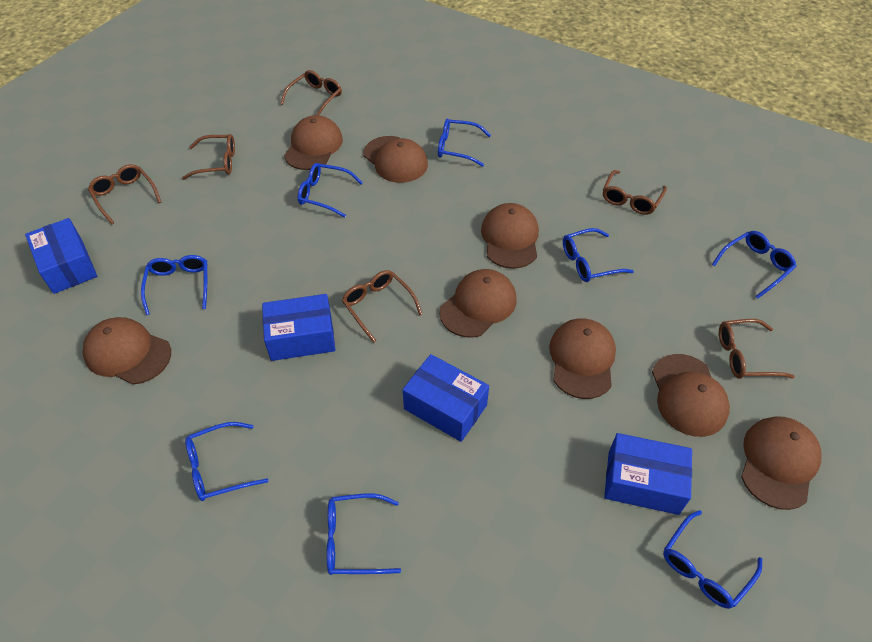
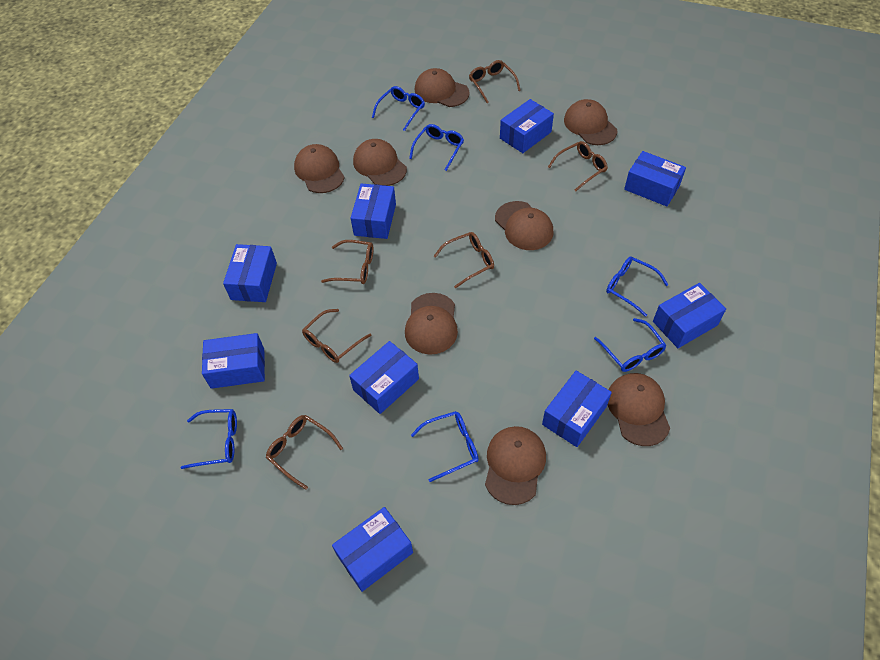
blue box: 4 -> 9
blue glasses: 8 -> 6

